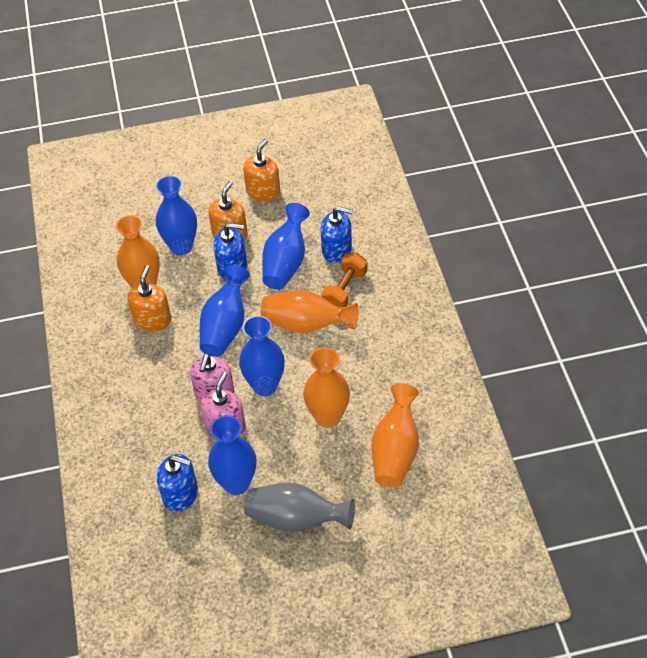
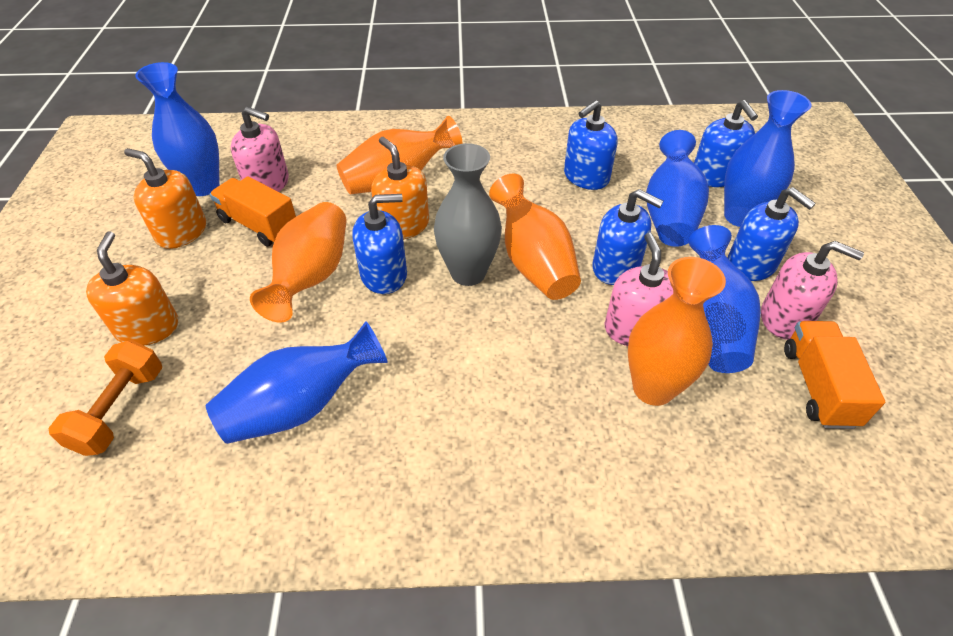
blue soap dispenser: 3 -> 5
orange truck: 0 -> 2
pink soap dispenser: 2 -> 3

